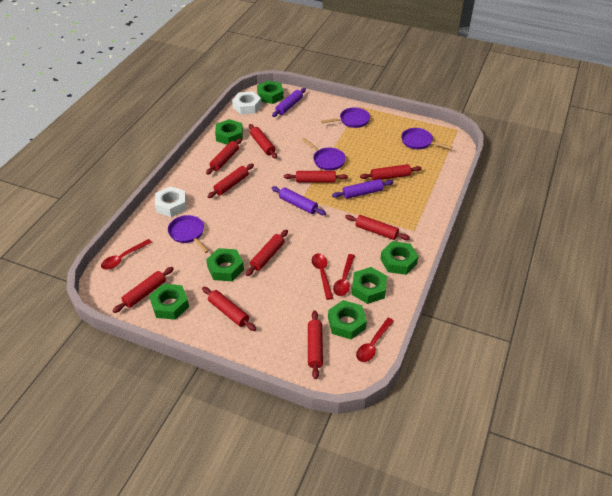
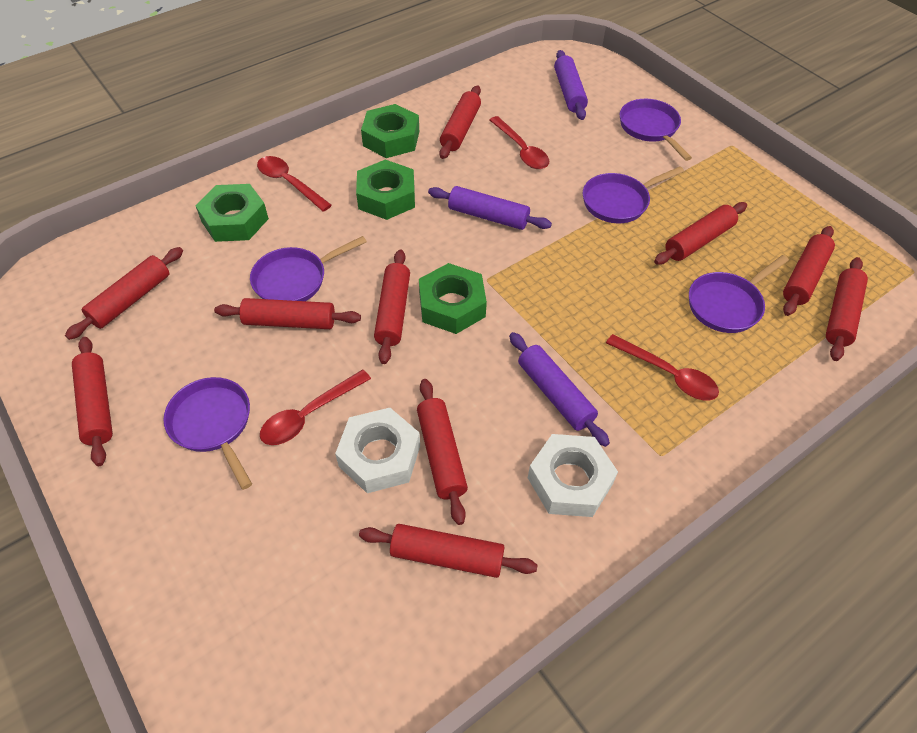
green nut: 7 -> 4
purple pan: 4 -> 5

